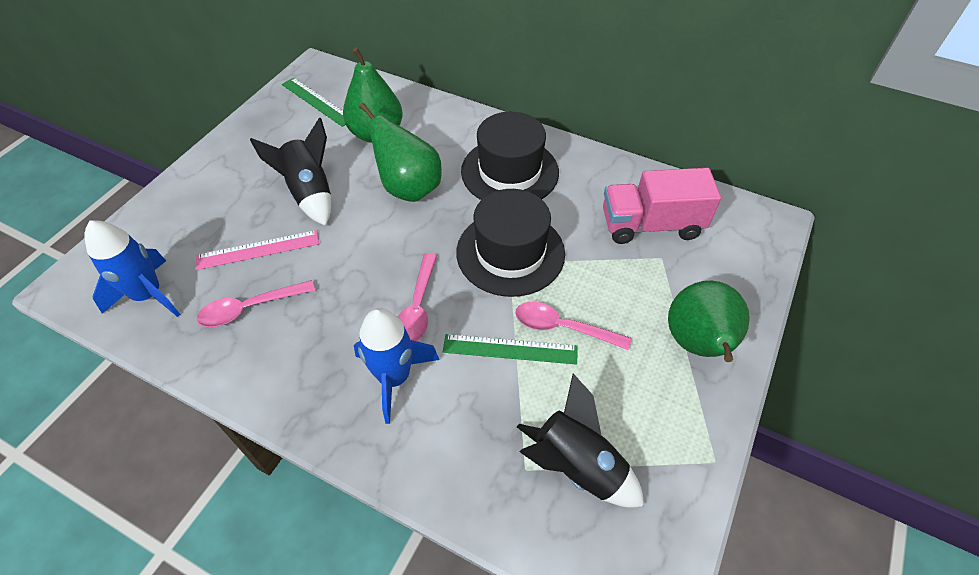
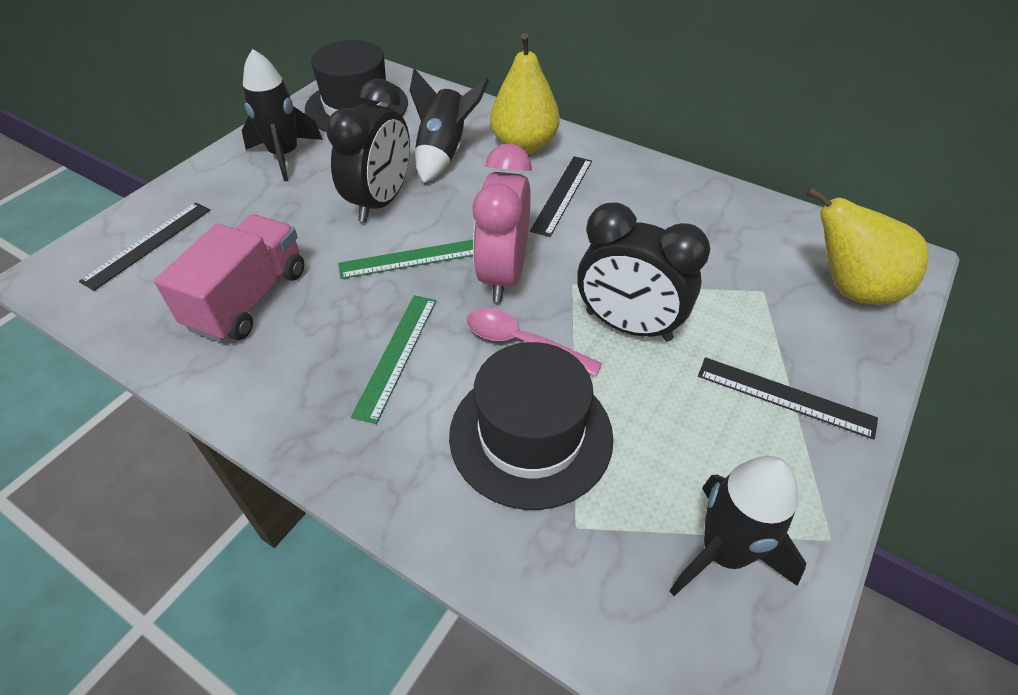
black clock: 0 -> 2
black rocket: 2 -> 3
black ruler: 0 -> 3
blue rocket: 2 -> 0
green pear: 3 -> 0
pink clock: 0 -> 1
pink ruler: 1 -> 0
pink spoon: 3 -> 1
yellow pear: 0 -> 2

